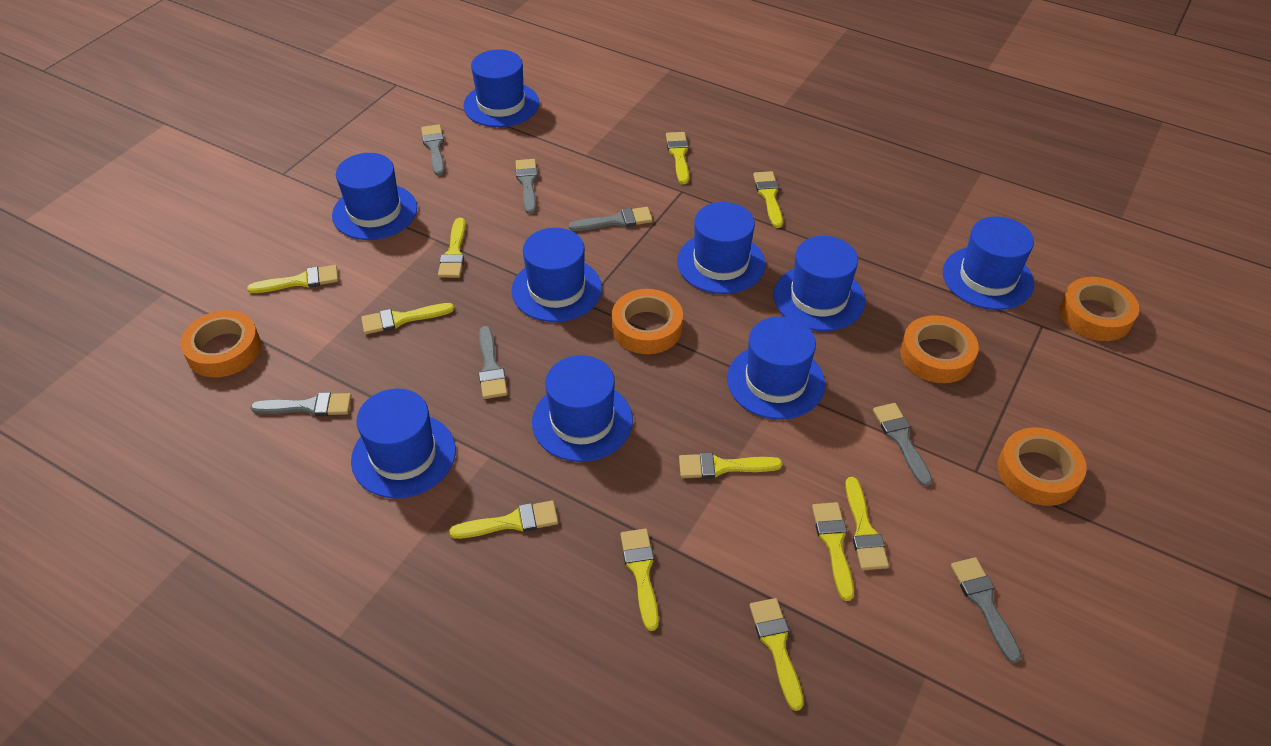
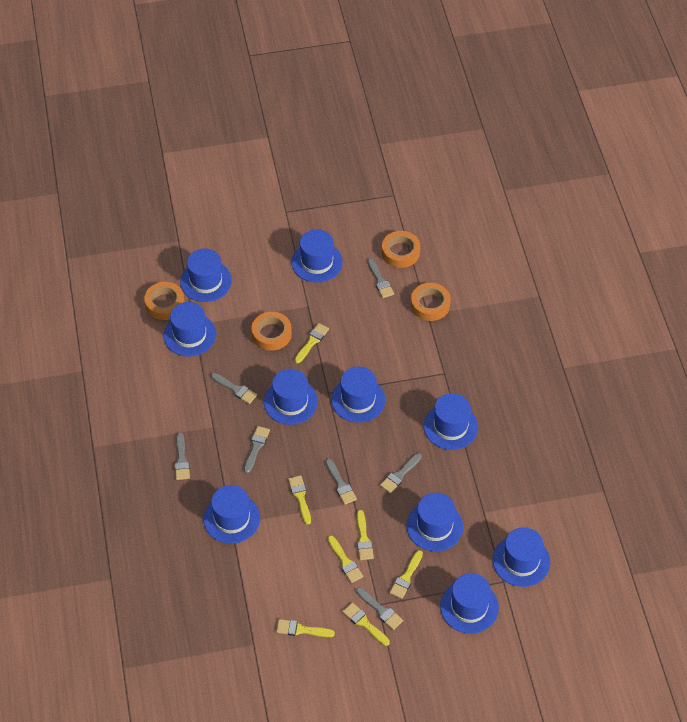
blue hat: 9 -> 10
orange tape: 5 -> 4
yellow brush: 11 -> 7

